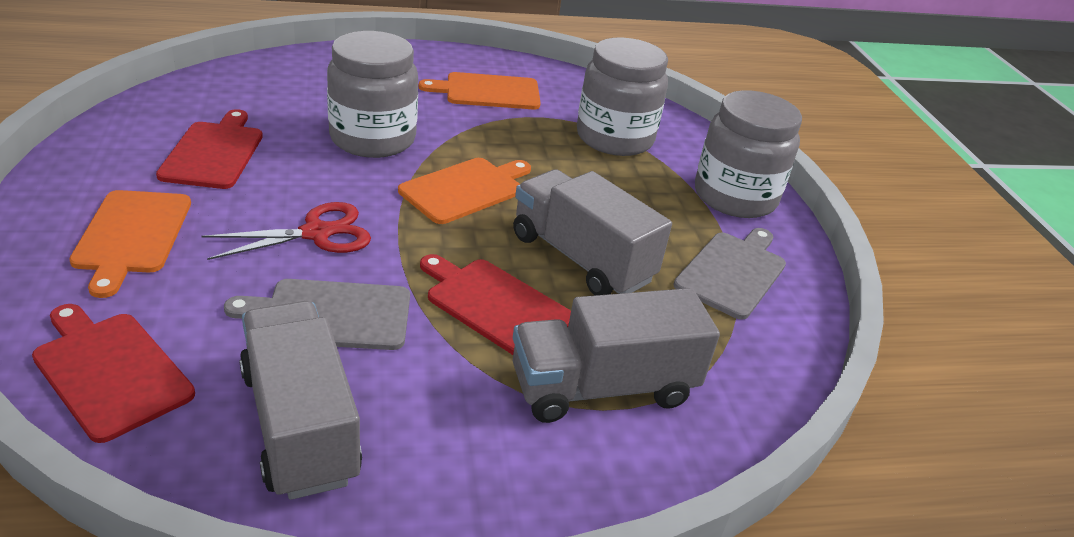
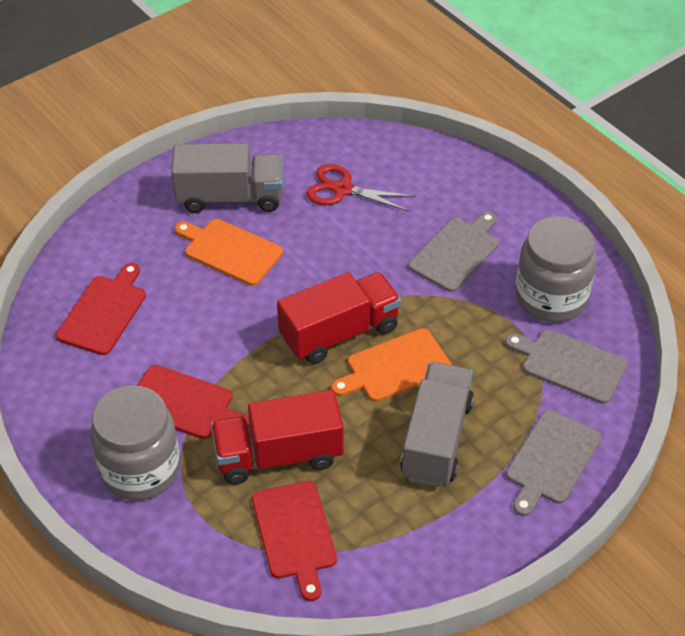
grey cutting board: 2 -> 3
grey jar: 3 -> 2
grey truck: 3 -> 2
orange cutting board: 3 -> 2
red truck: 0 -> 2

